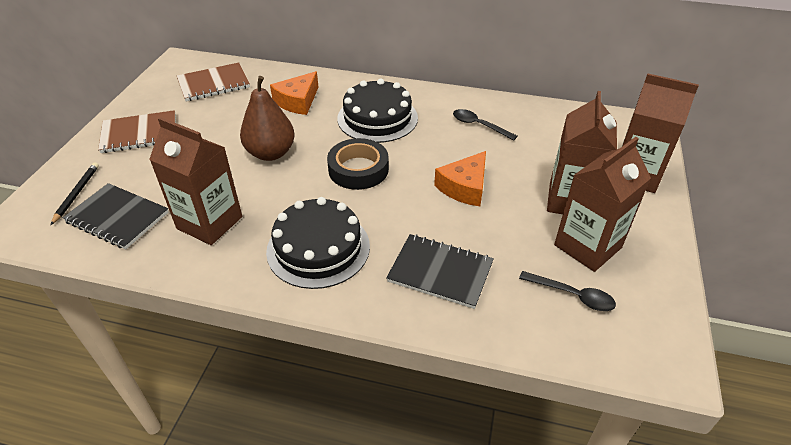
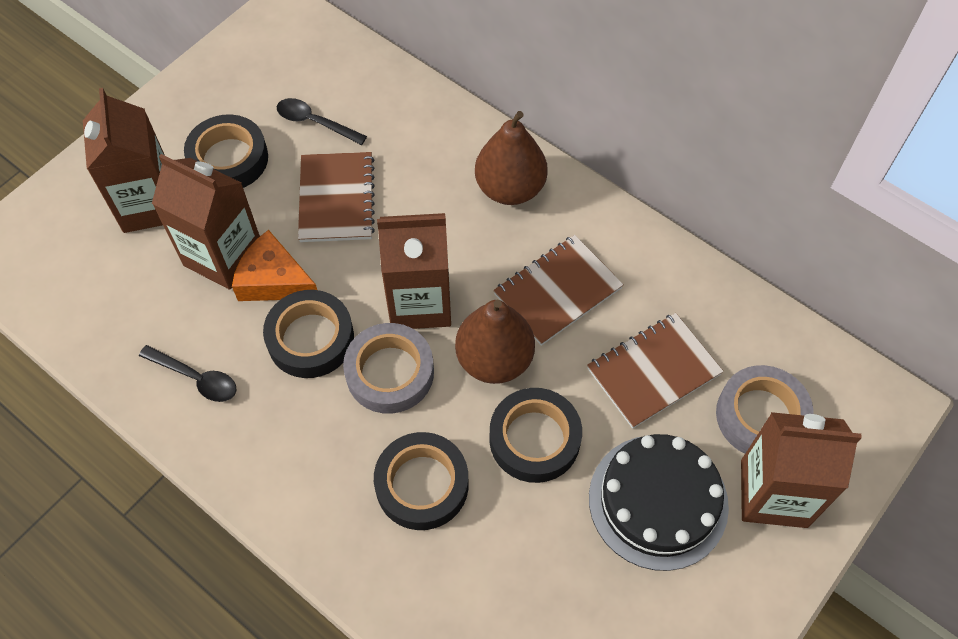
black cake: 2 -> 1
black notebook: 2 -> 0
black pencil: 1 -> 0
black tape: 1 -> 4
brown notebook: 2 -> 3
brown pear: 1 -> 2
grey tape: 0 -> 2
orange cheese: 2 -> 1

